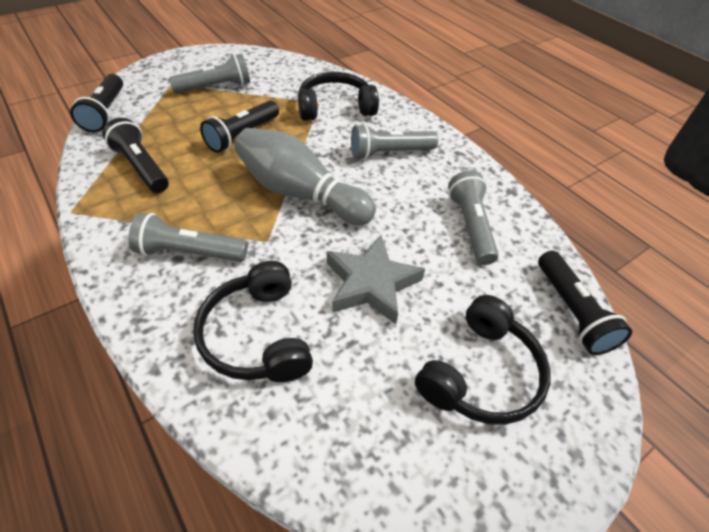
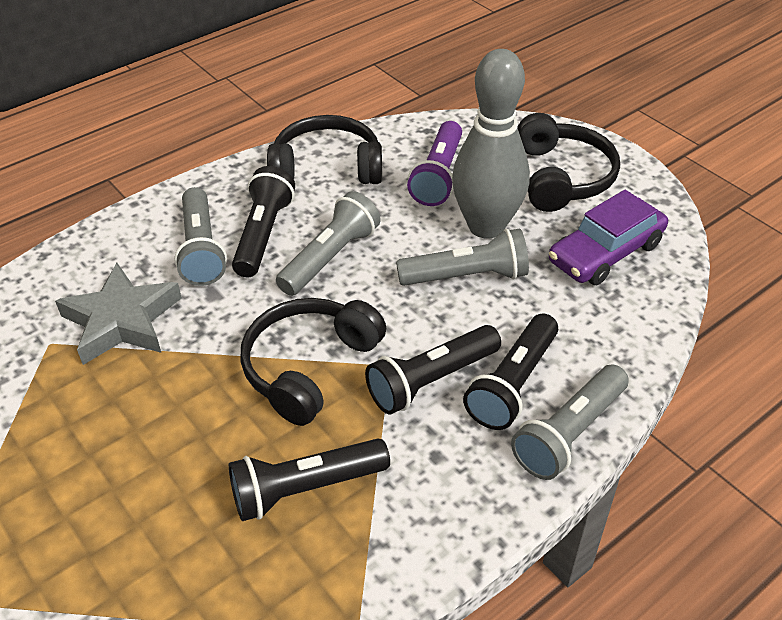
purple car: 0 -> 1
purple flashlight: 0 -> 1

